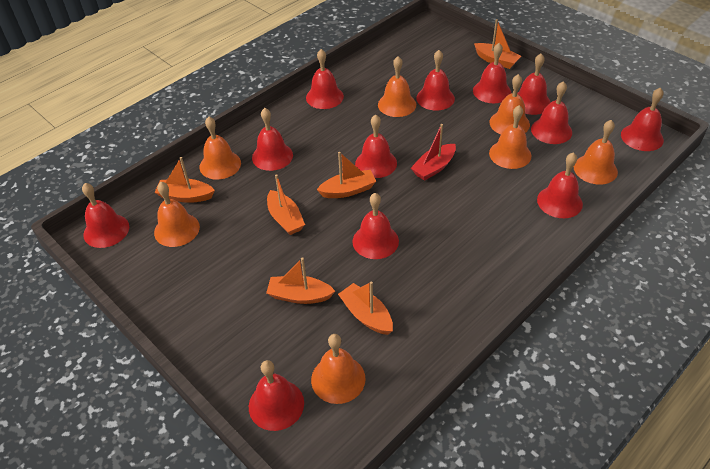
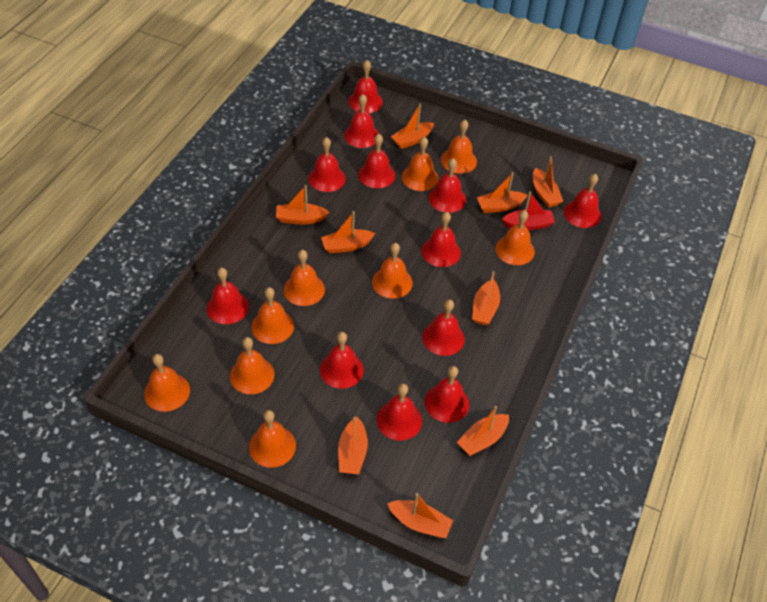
orange bell: 7 -> 9
orange boat: 6 -> 9

